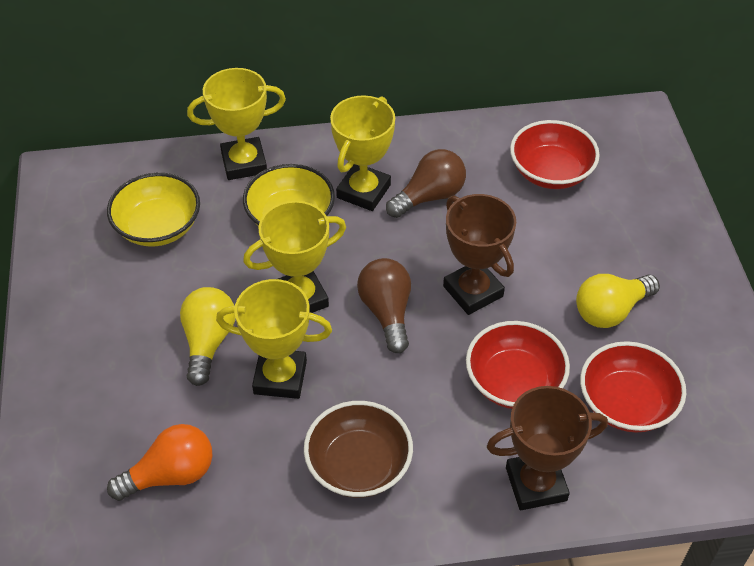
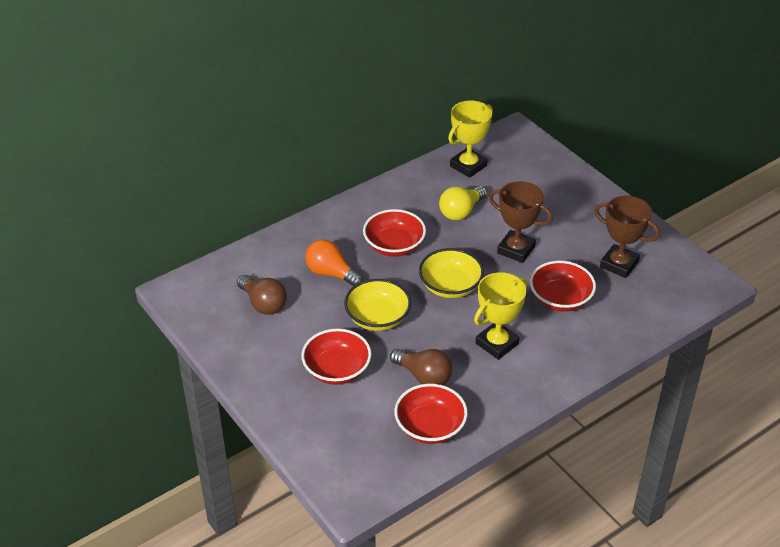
brown bowl: 1 -> 0
red bowl: 3 -> 4
yellow light bulb: 2 -> 1
yellow trophy: 4 -> 2

